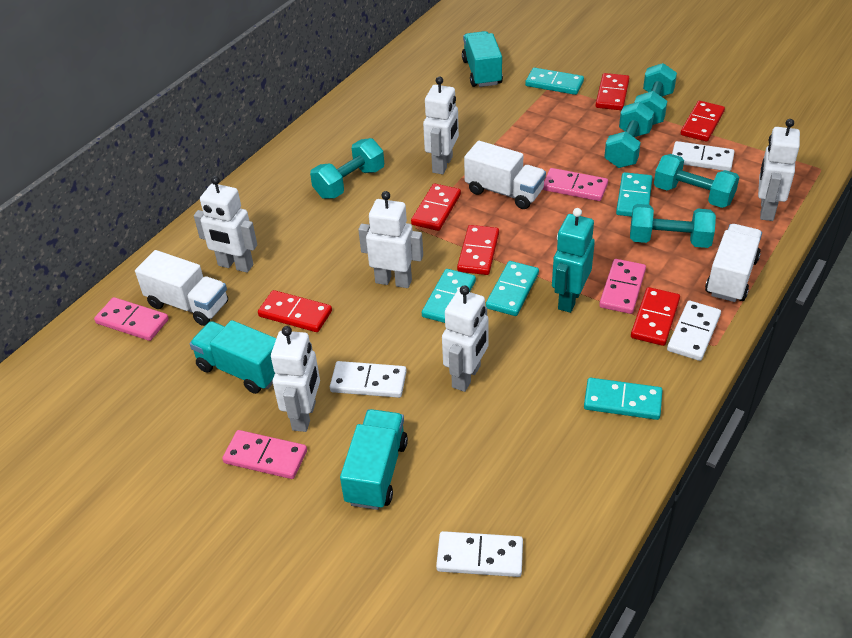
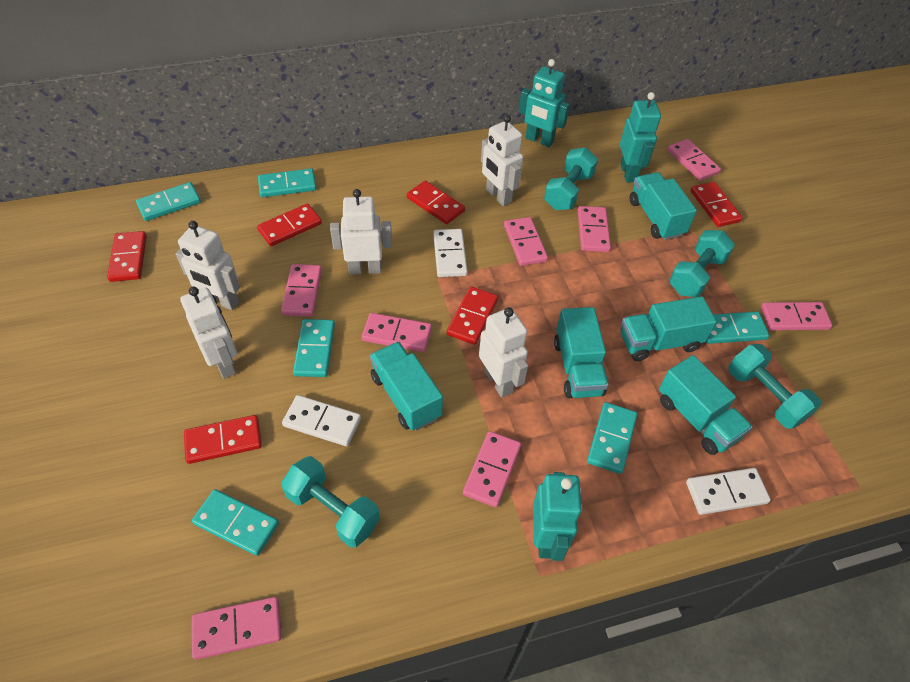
pink domino: 4 -> 8
turquoise domino: 5 -> 6
turquoise dumbbell: 5 -> 4
turquoise robot: 1 -> 3
turquoise truck: 3 -> 5
white domino: 4 -> 3
white robot: 6 -> 5
white truck: 3 -> 0

